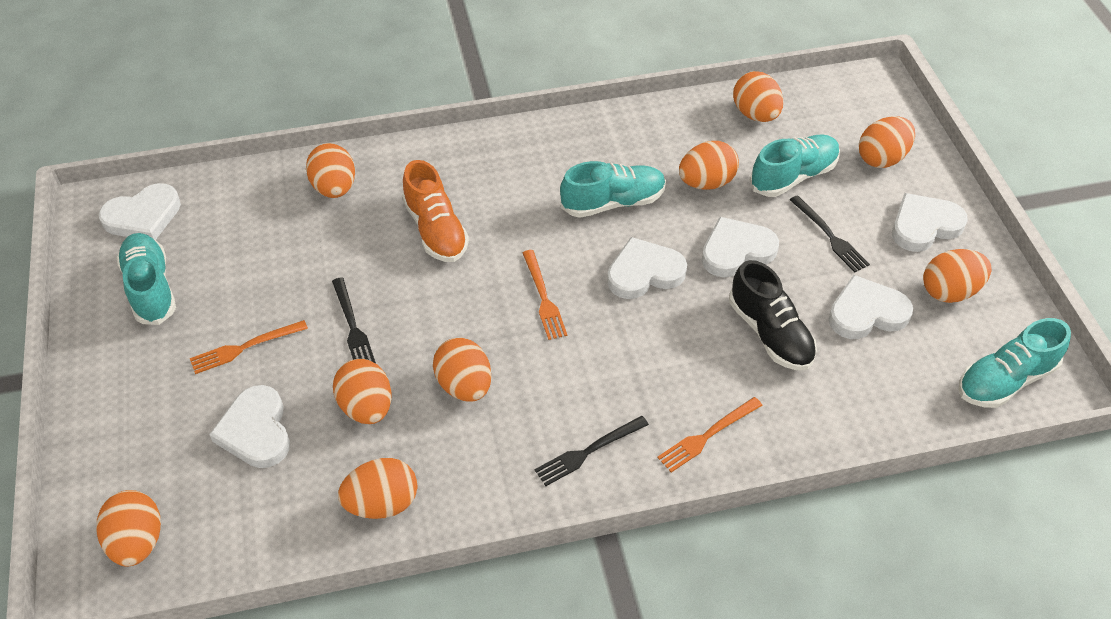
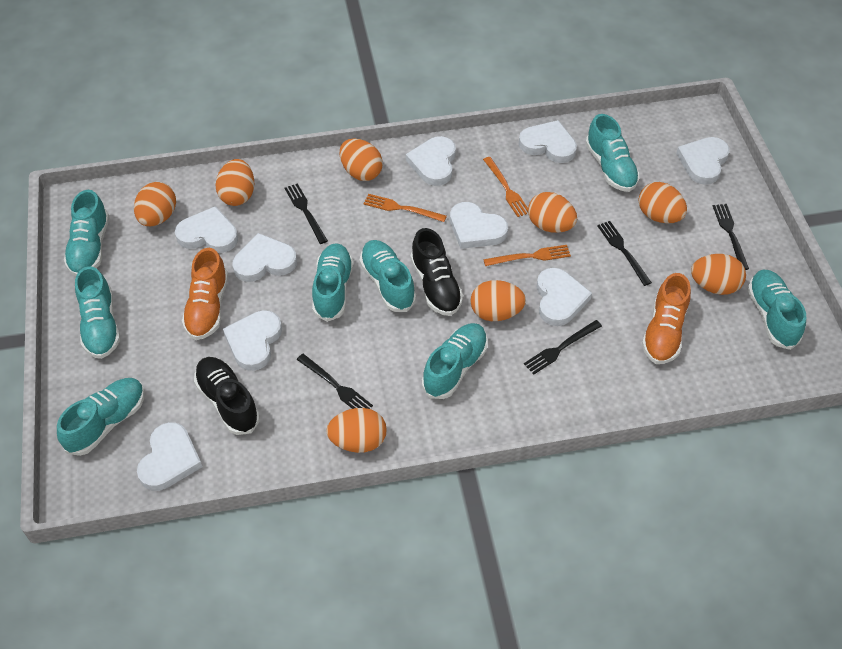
black fork: 3 -> 5
black shoe: 1 -> 2
orange egg: 9 -> 8
orange shoe: 1 -> 2
turquoise shoe: 4 -> 8
white heart: 6 -> 9

